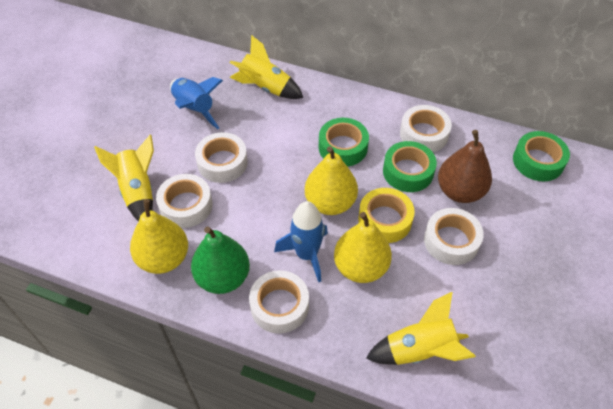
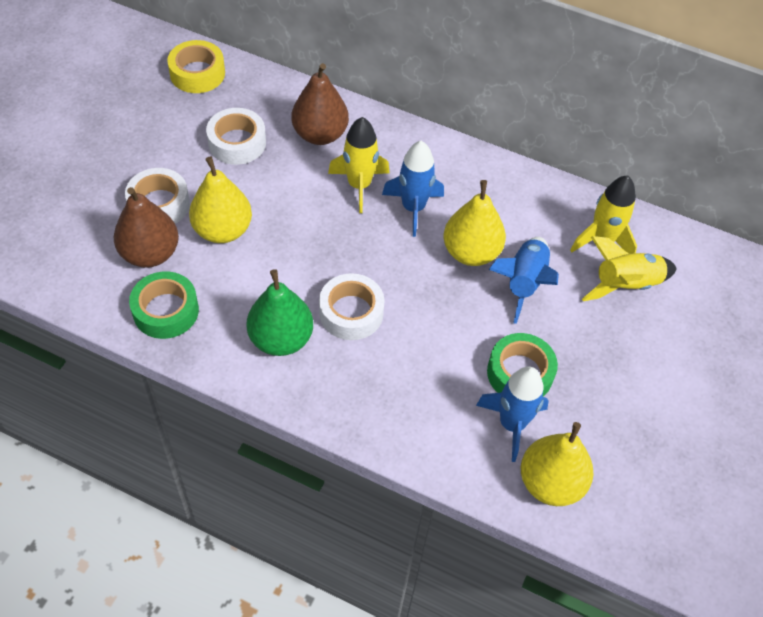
blue rocket: 2 -> 3
brown pear: 1 -> 2
green tape: 3 -> 2
white tape: 5 -> 3

